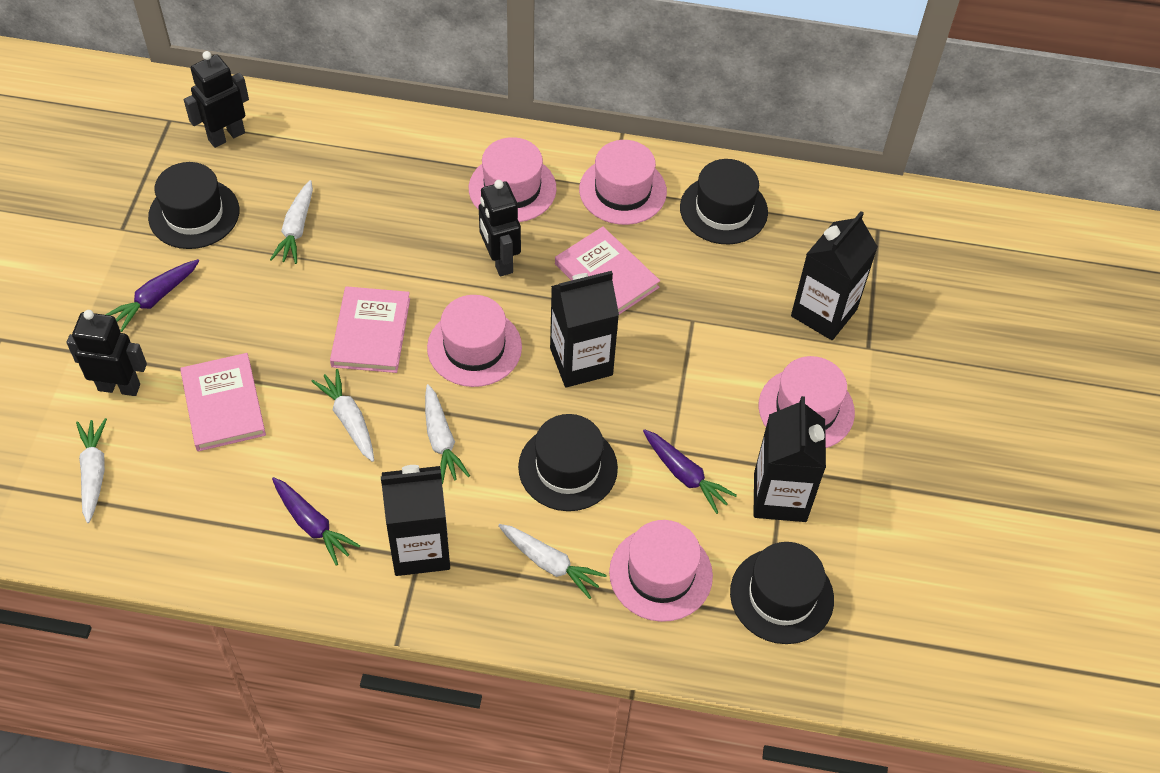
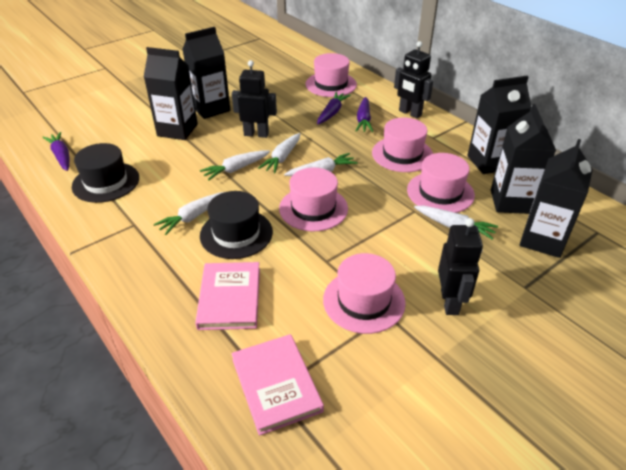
black carton: 4 -> 5
black hat: 4 -> 2
pink book: 3 -> 2

